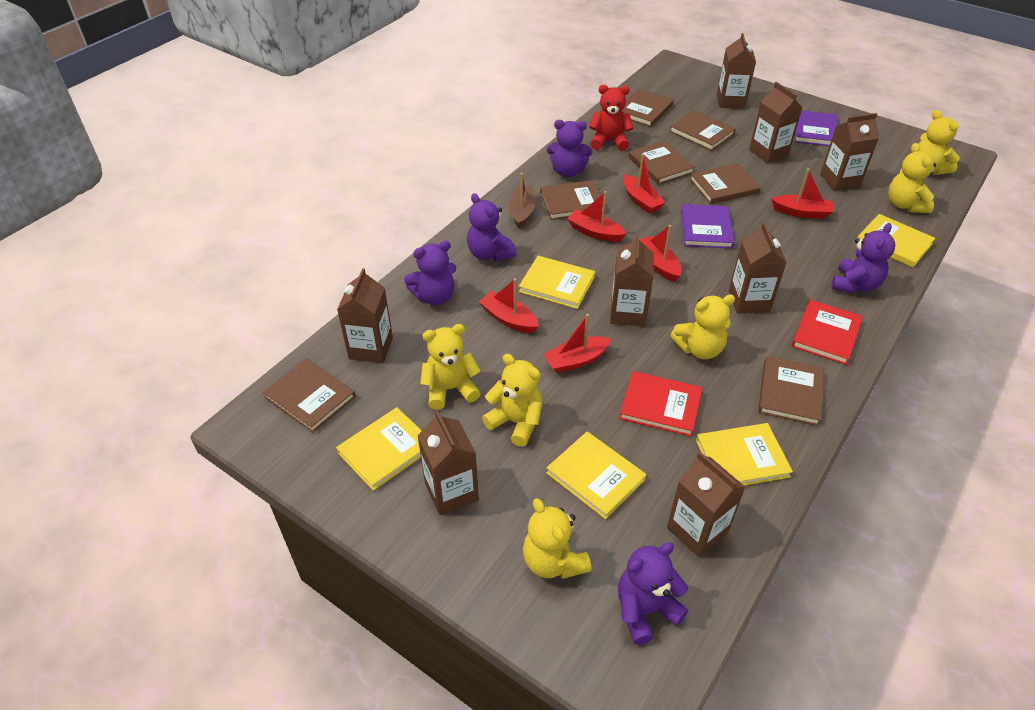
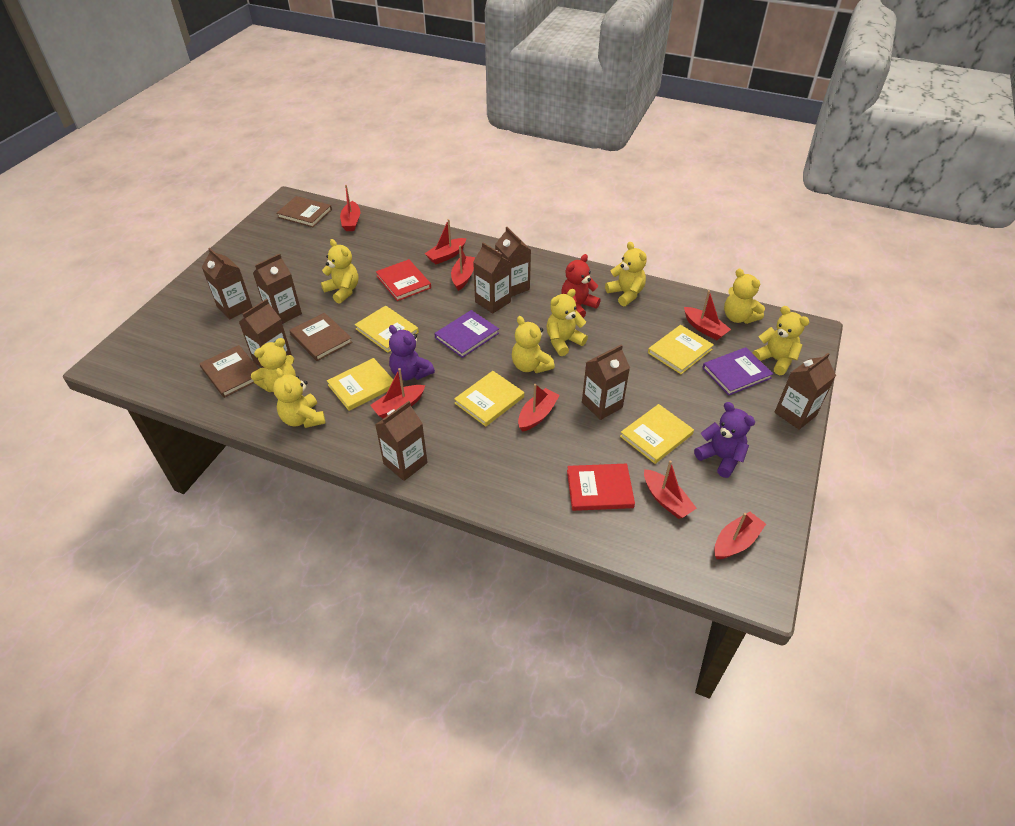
brown boat: 1 -> 0
brown book: 7 -> 3
purple teddy bear: 5 -> 2
red boat: 6 -> 8
yellow teddy bear: 6 -> 8

